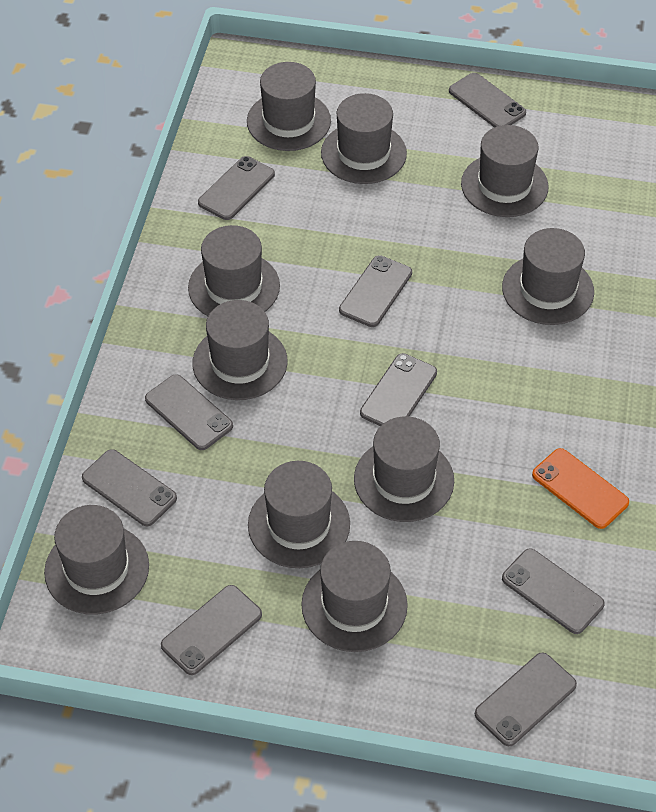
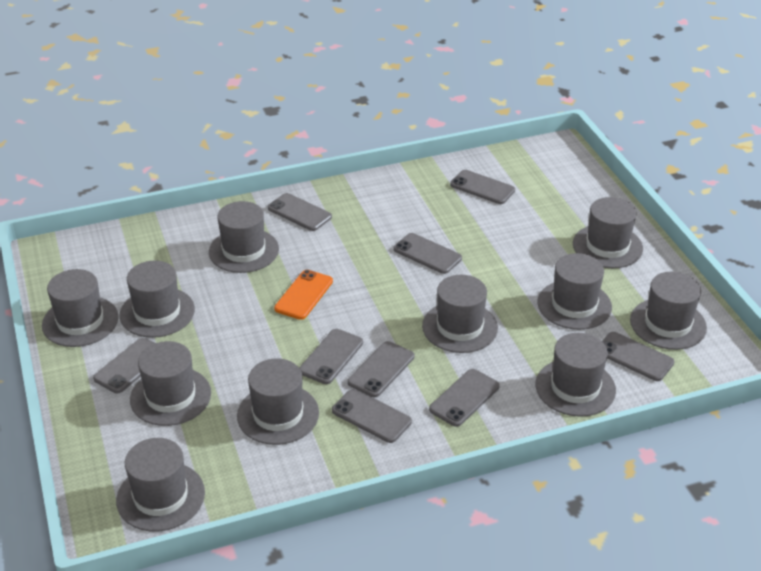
grey hat: 10 -> 11

